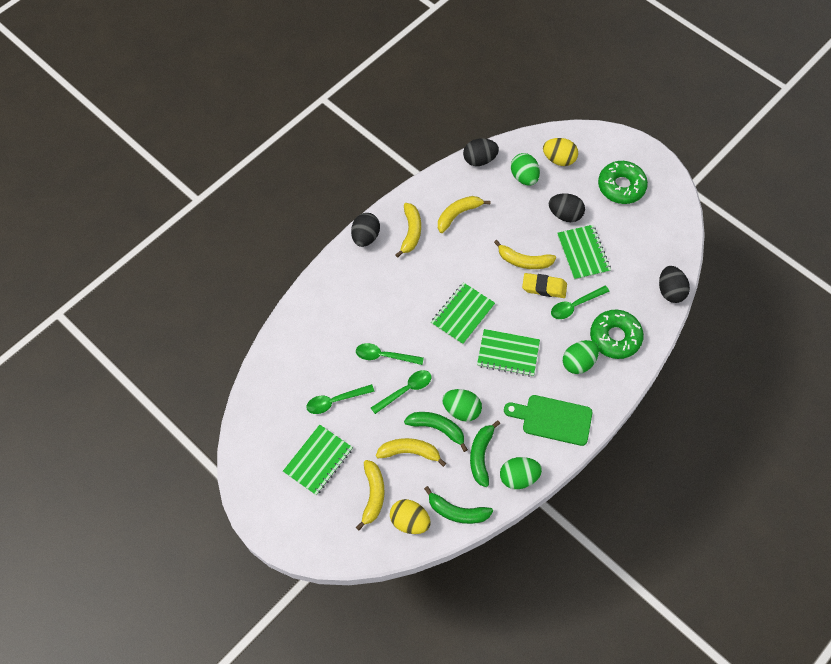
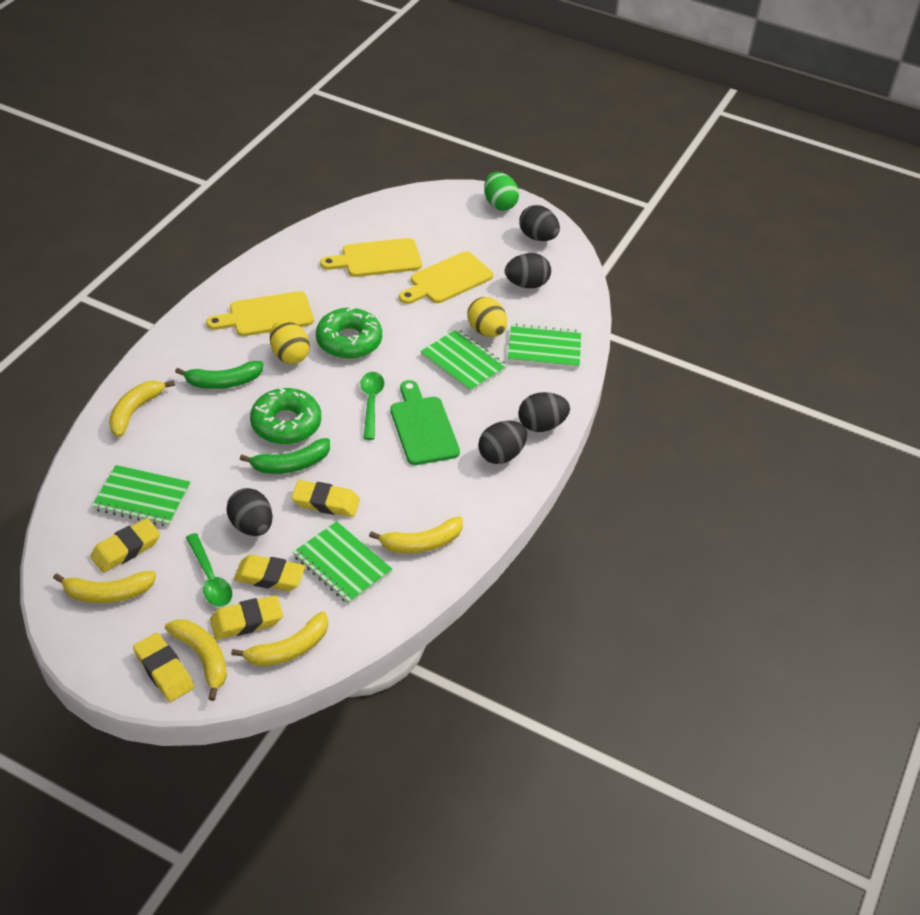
black egg: 4 -> 5
green banana: 3 -> 2
green egg: 4 -> 1
green spoon: 4 -> 2
yellow cutting board: 0 -> 3
yellow eraser: 1 -> 5

